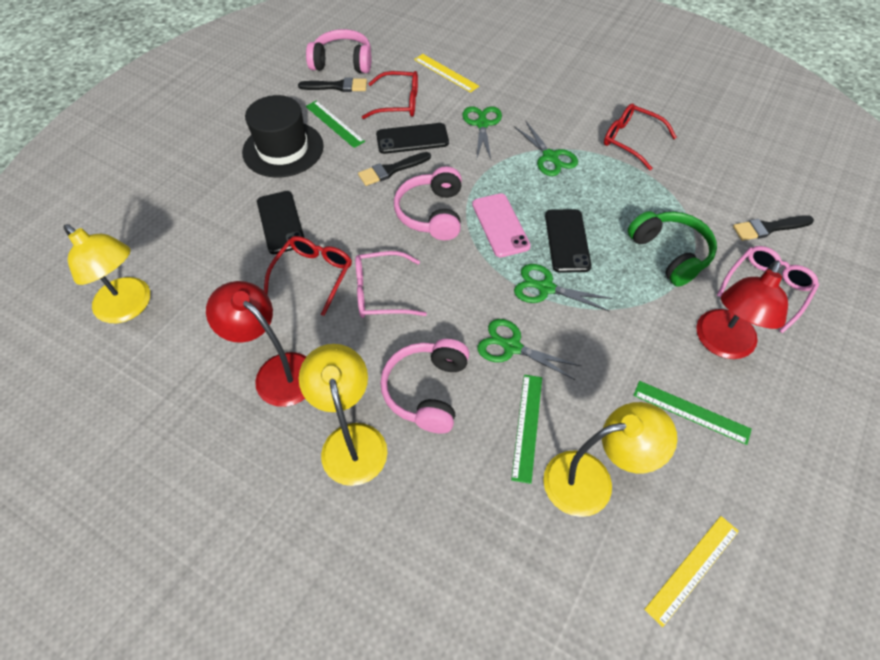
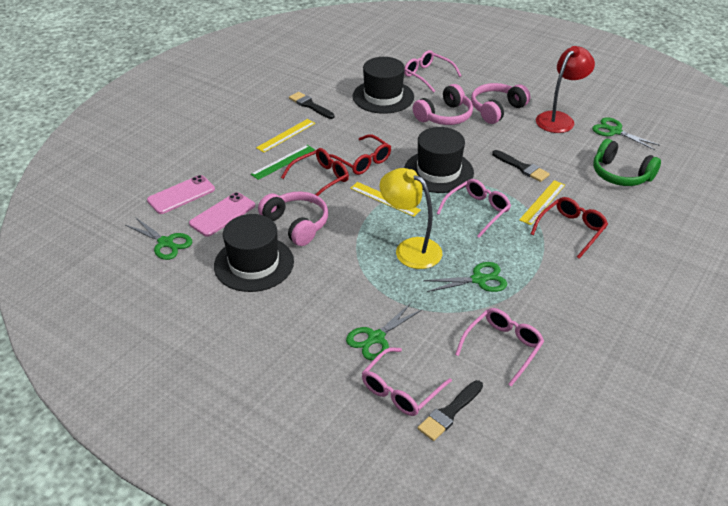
black hat: 1 -> 3
black phone: 3 -> 0
green ruler: 3 -> 1
pink glasses: 2 -> 4
pink phone: 1 -> 2
red lamp: 2 -> 1
yellow lamp: 3 -> 1
yellow ruler: 2 -> 3

